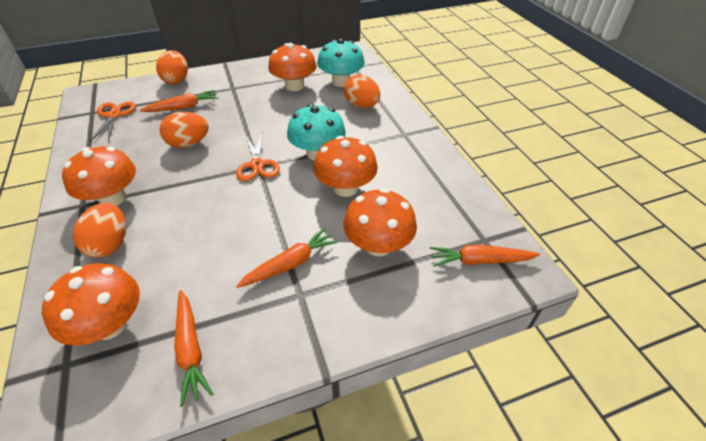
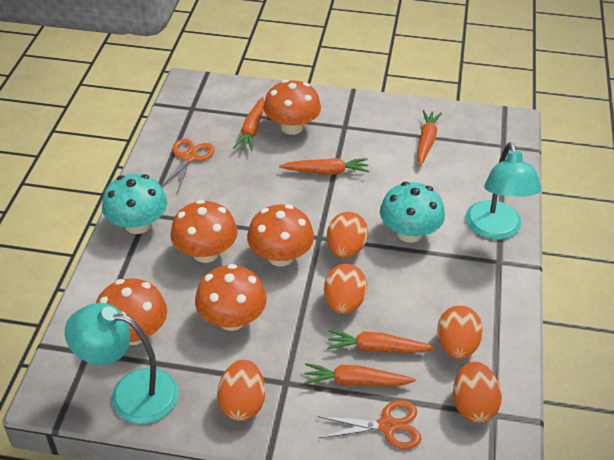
orange carrot: 4 -> 5
orange egg: 4 -> 5
turquoise lamp: 0 -> 2

